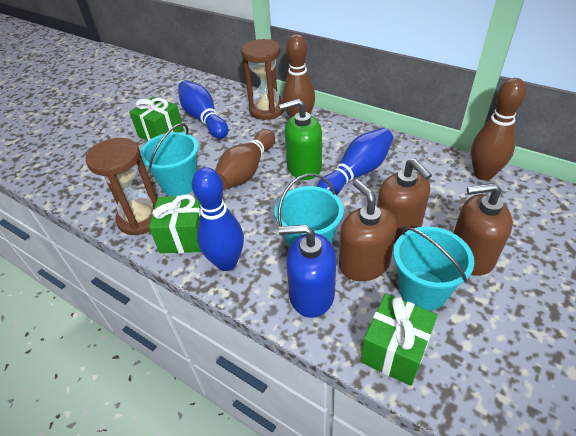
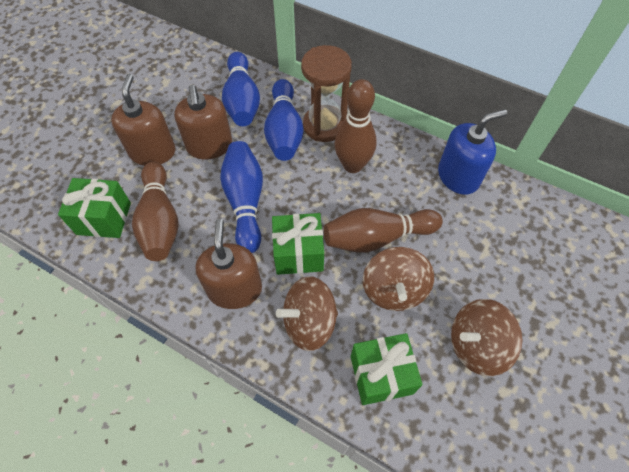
brown hourglass: 2 -> 1
brown spinning top: 0 -> 3
green soap dispenser: 1 -> 0
turquoise bucket: 3 -> 0

